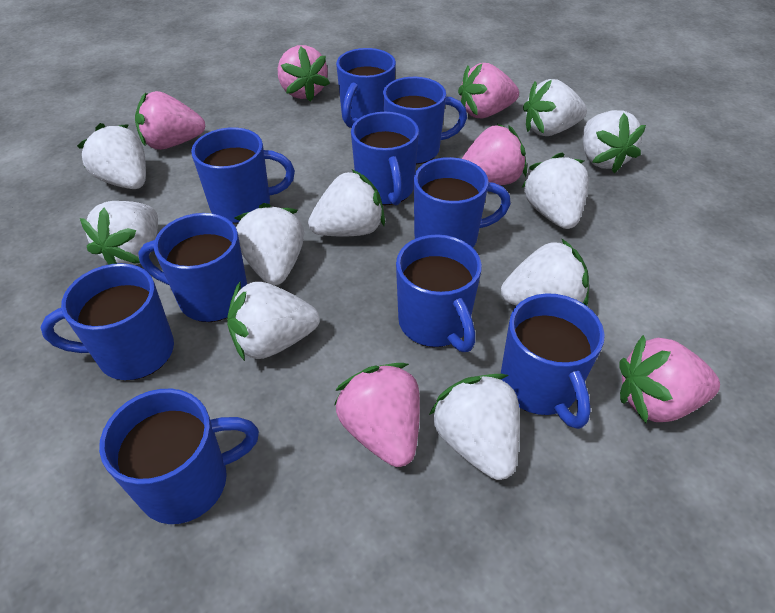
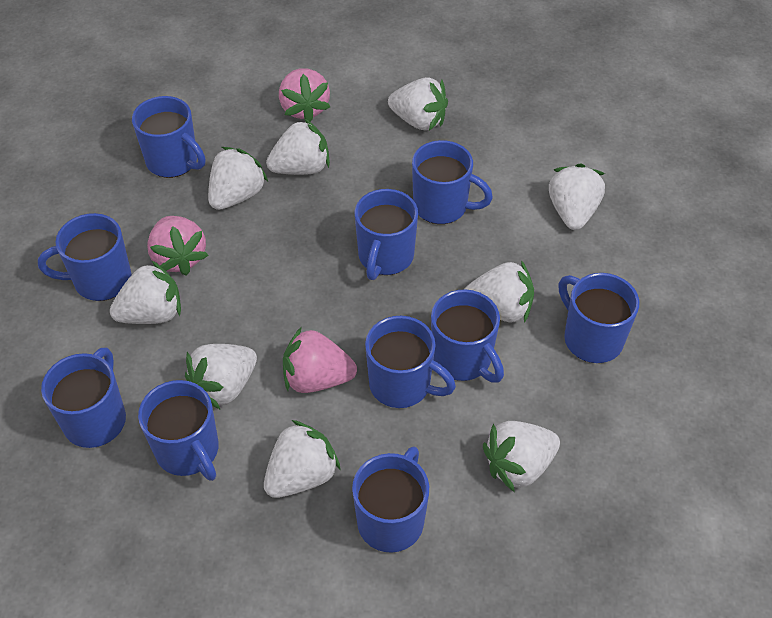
pink strawberry: 6 -> 3
white strawberry: 10 -> 9

